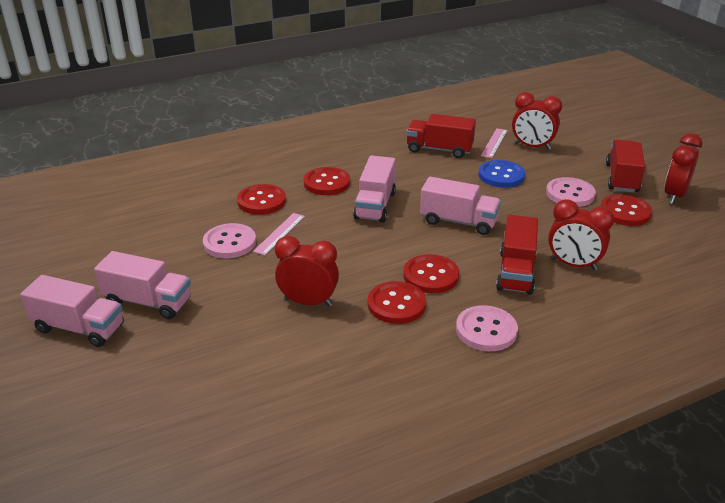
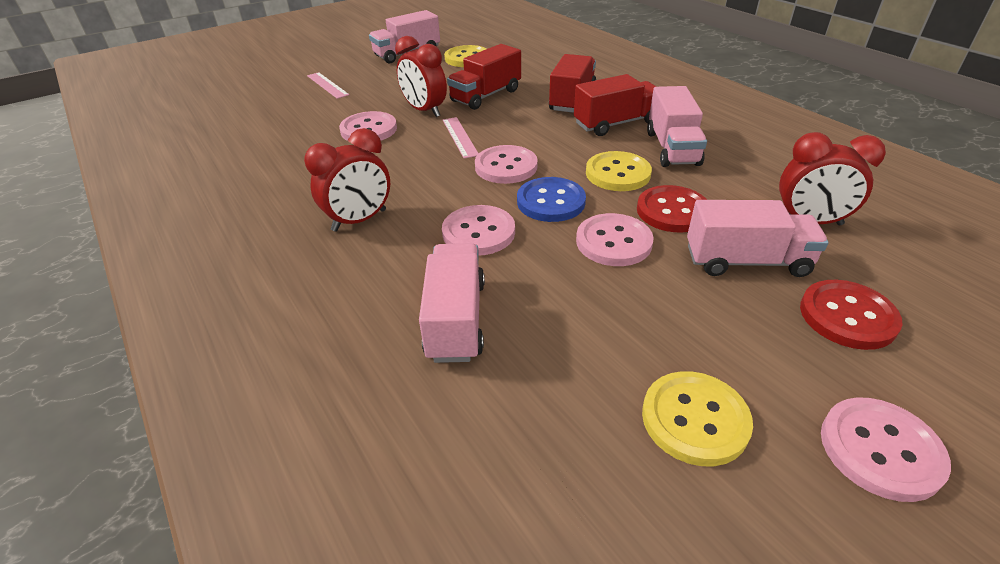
pink button: 3 -> 5
red button: 5 -> 2
red clock: 4 -> 3
yellow button: 0 -> 3

